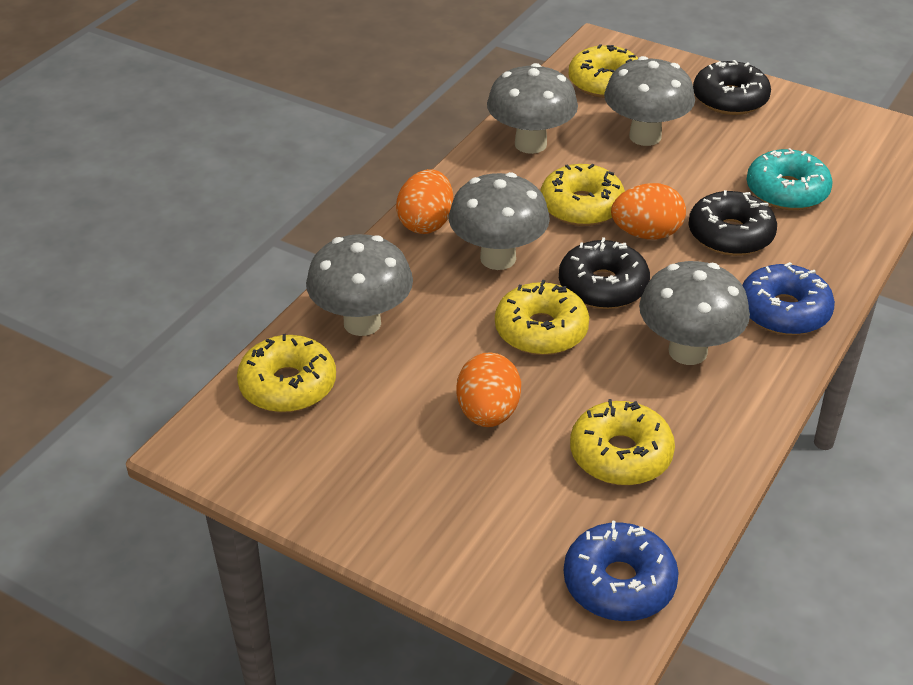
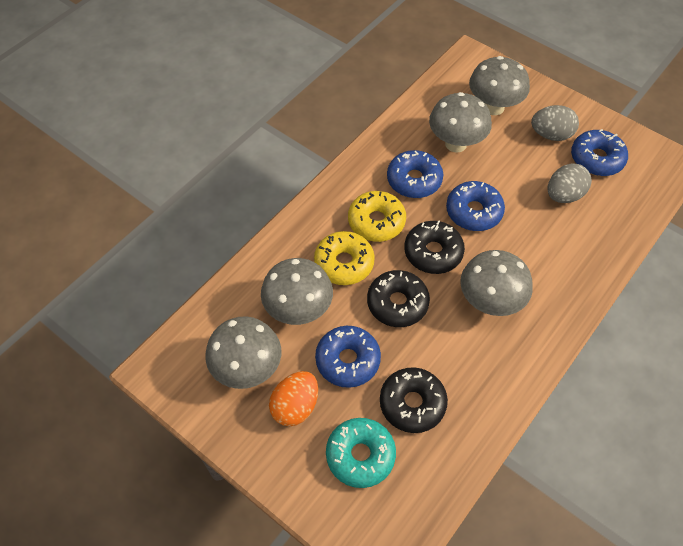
blue donut: 2 -> 4
grey egg: 0 -> 2
orange egg: 3 -> 1
yellow donut: 5 -> 2

